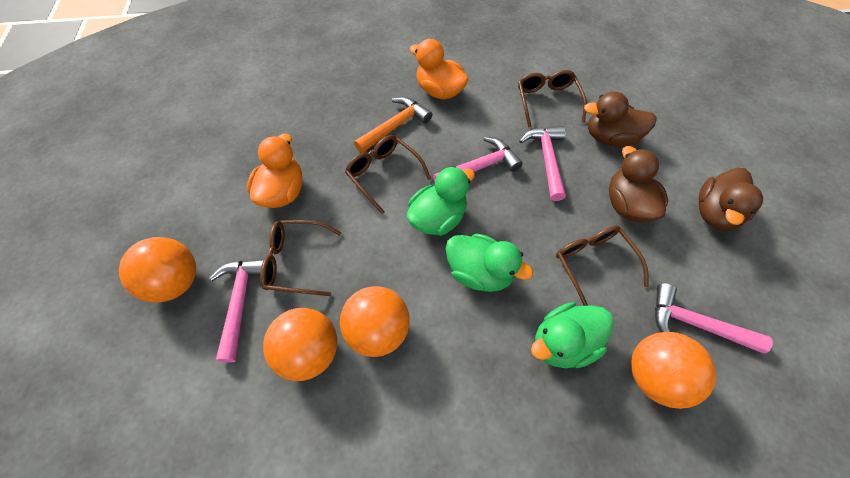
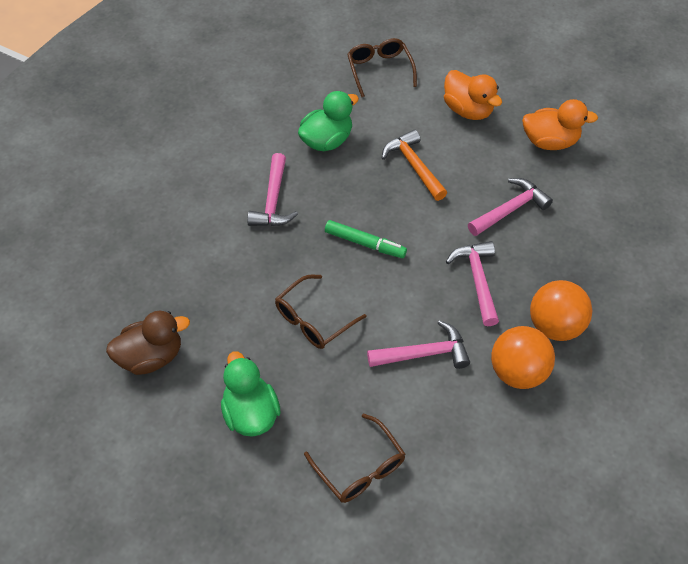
brown duck: 3 -> 1
brown glasses: 4 -> 3
green duck: 3 -> 2
green marker: 0 -> 1
orange ball: 4 -> 2

